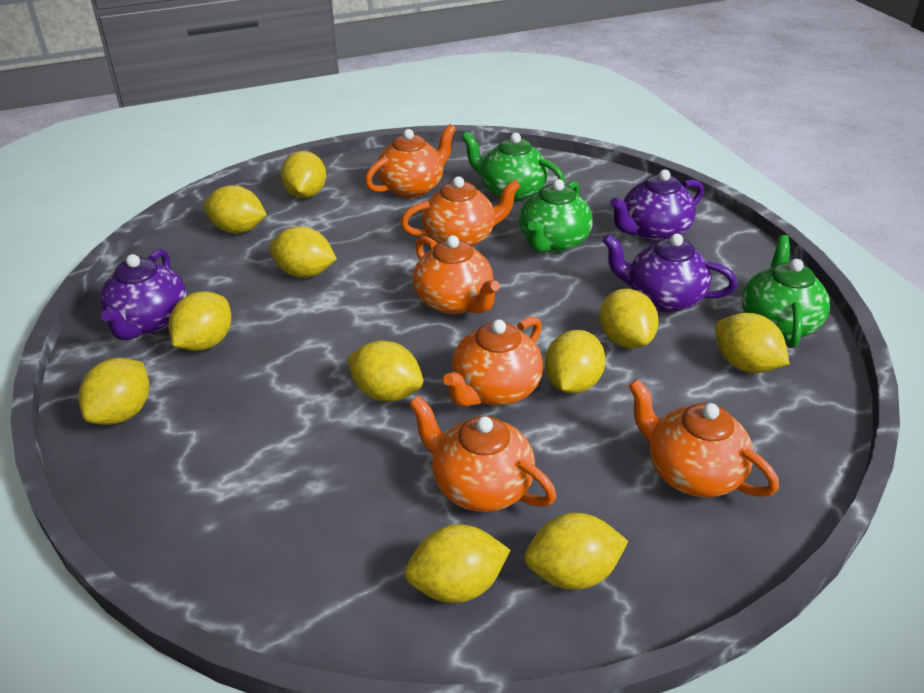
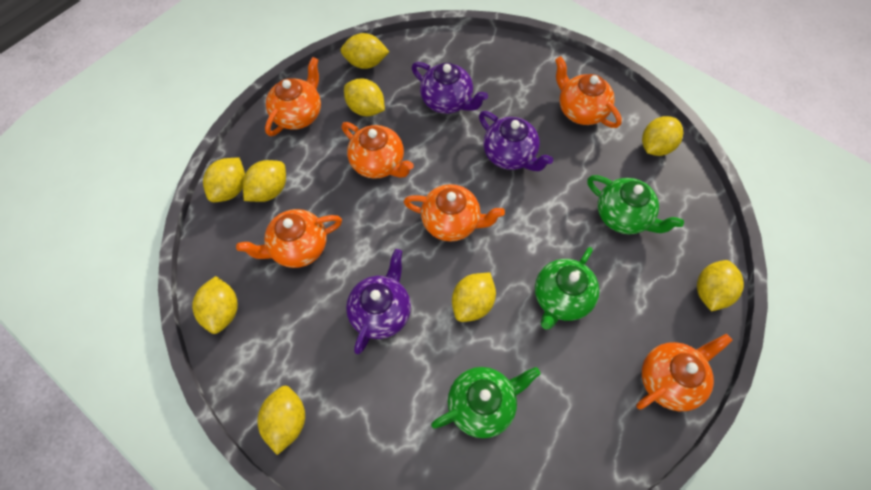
yellow lemon: 11 -> 9

